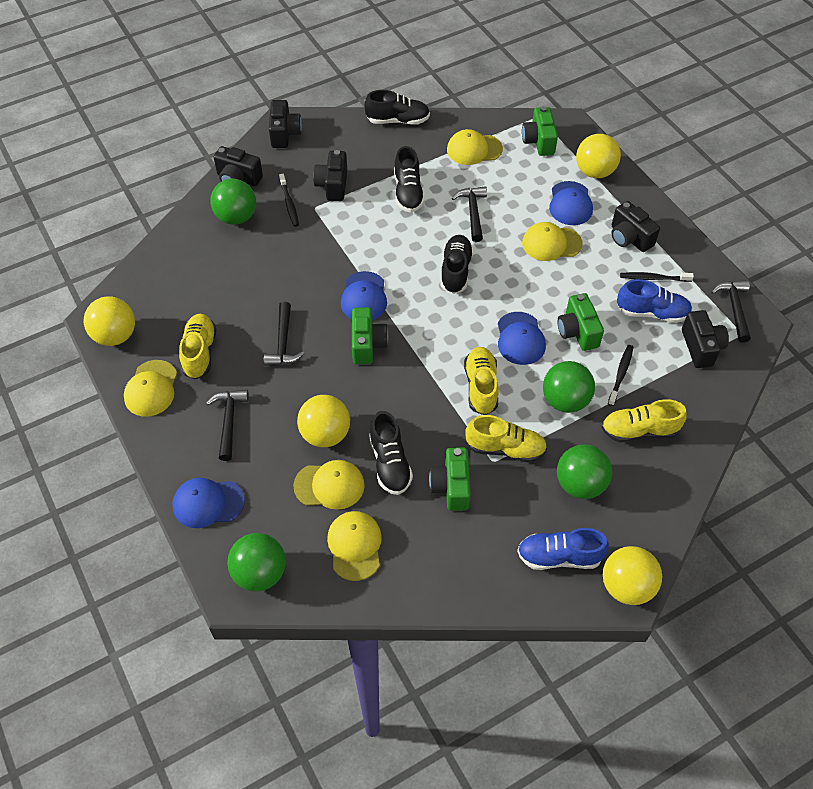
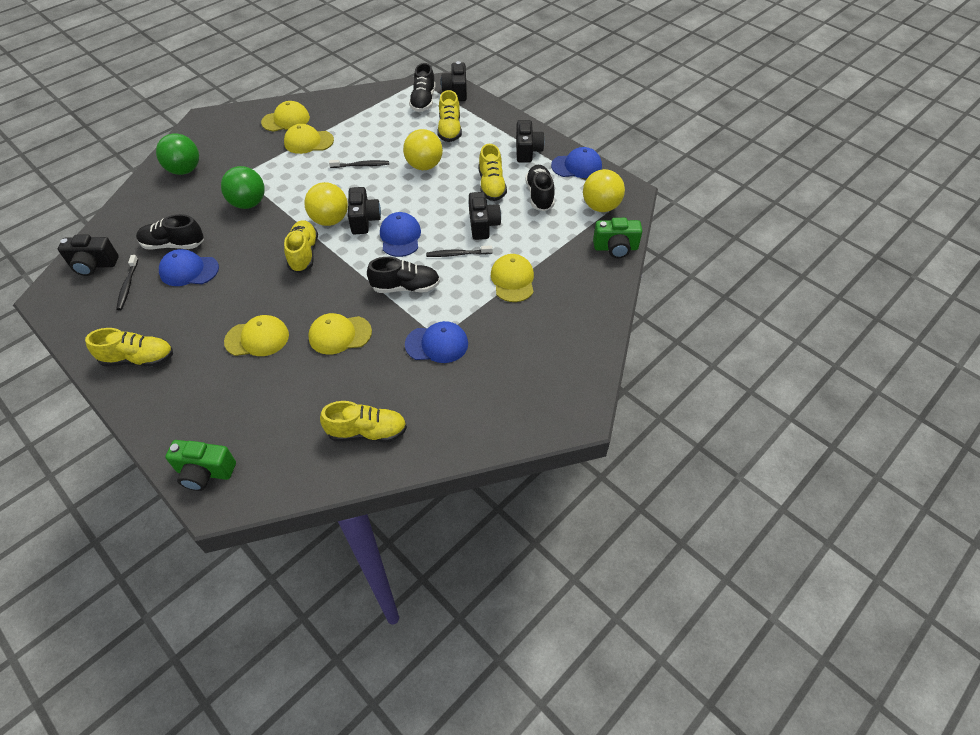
black hammer: 4 -> 0
blue shoe: 2 -> 0
green ball: 4 -> 2
green camera: 4 -> 2
yellow ball: 4 -> 3
yellow shoe: 4 -> 5

